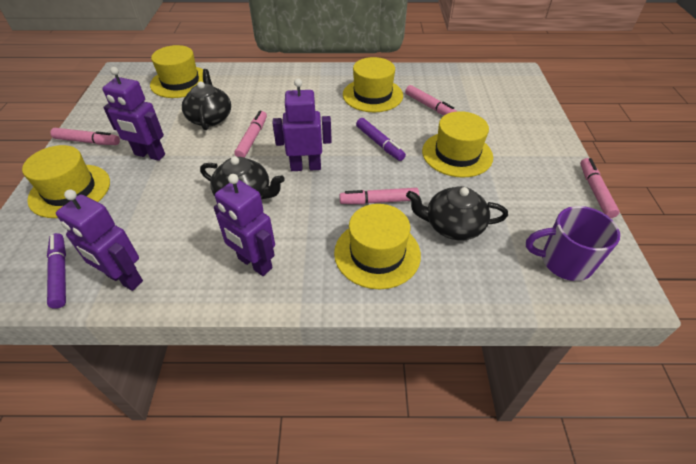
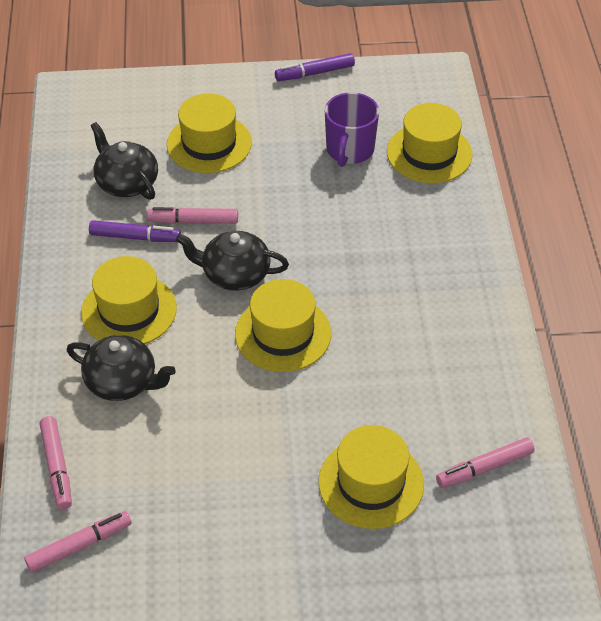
pink marker: 5 -> 4
purple robot: 4 -> 0

